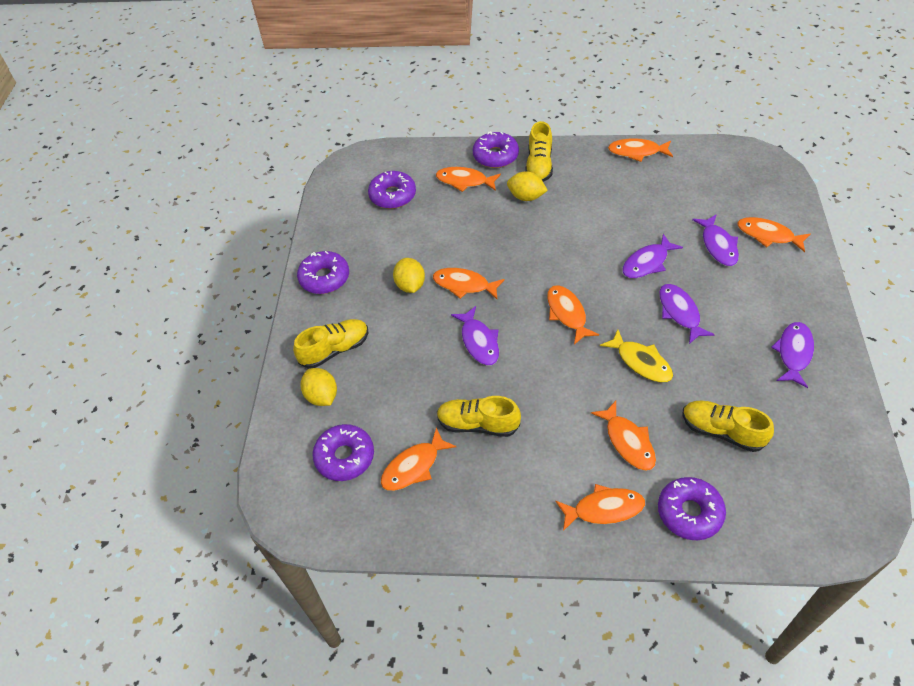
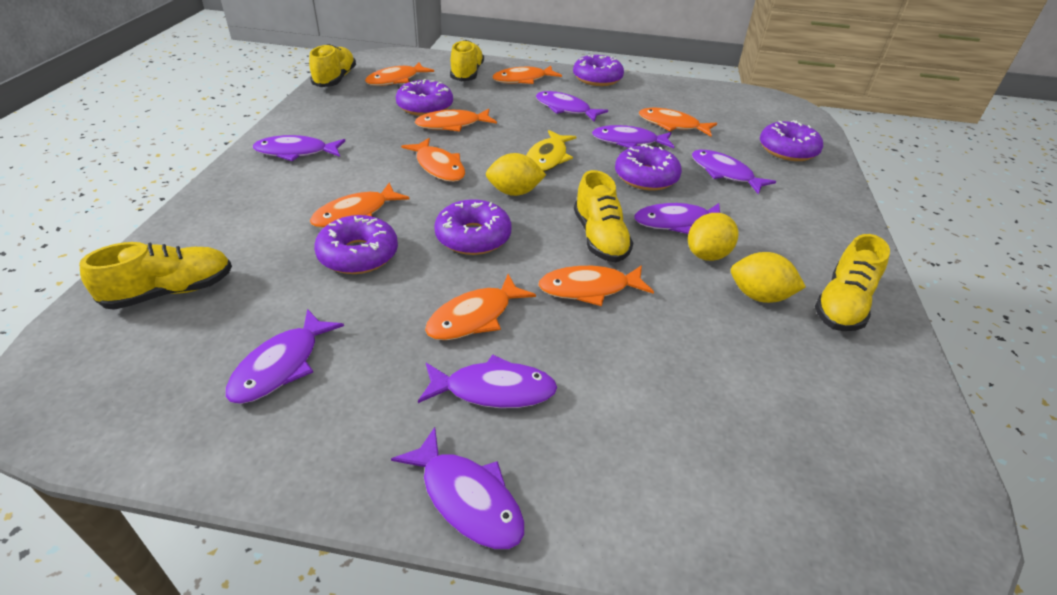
purple donut: 5 -> 6
purple fish: 5 -> 8
yellow shoe: 4 -> 5

